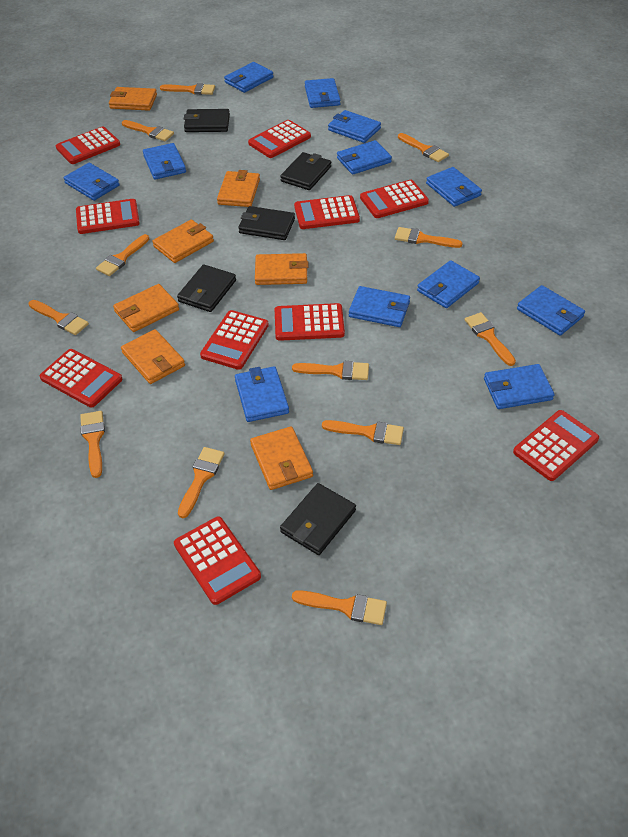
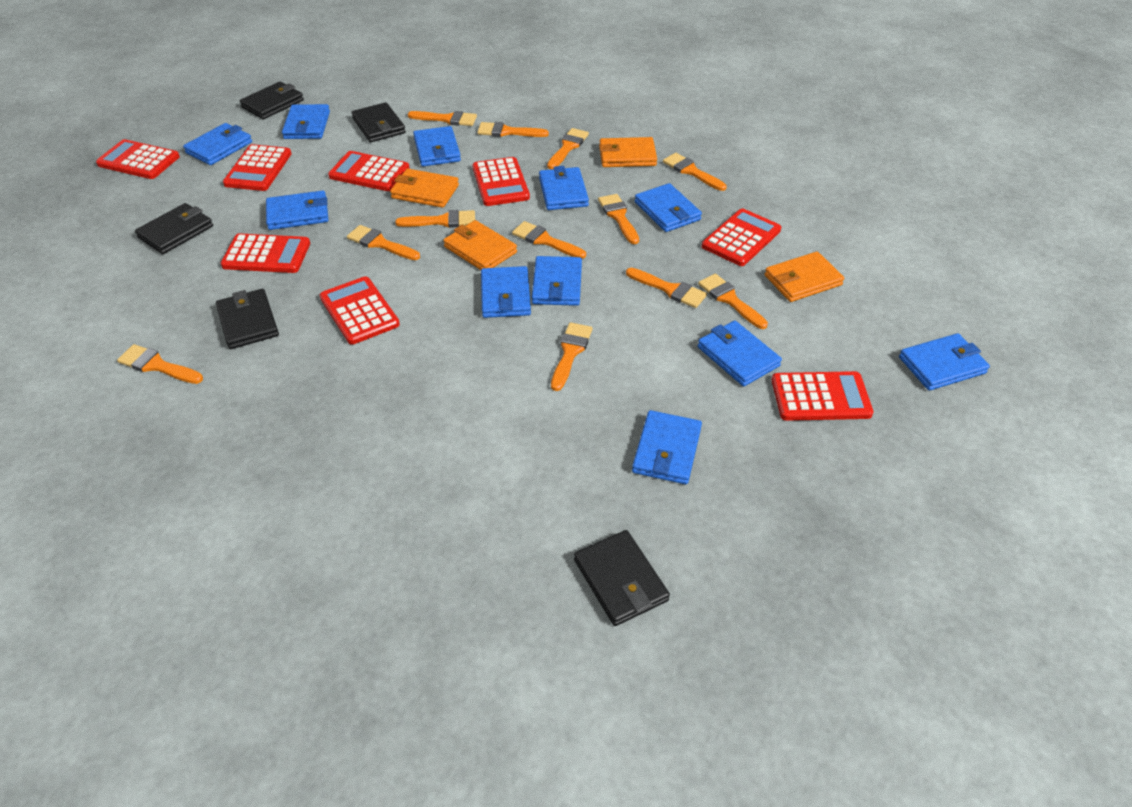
blue wallet: 12 -> 11
orange wallet: 7 -> 4
red calculator: 10 -> 8

